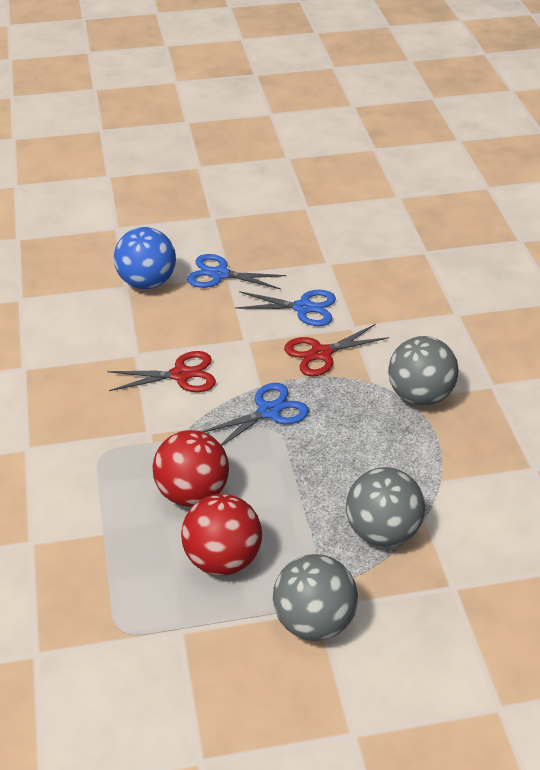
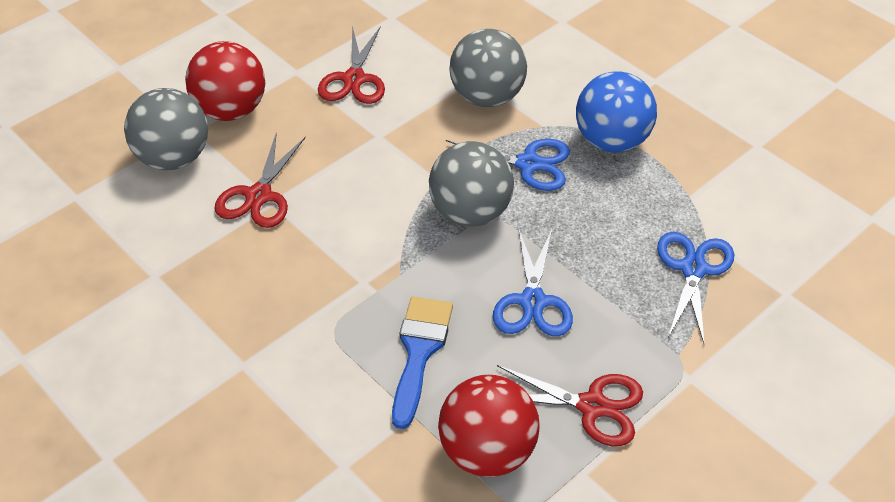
blue brush: 0 -> 1
red scissors: 2 -> 3

